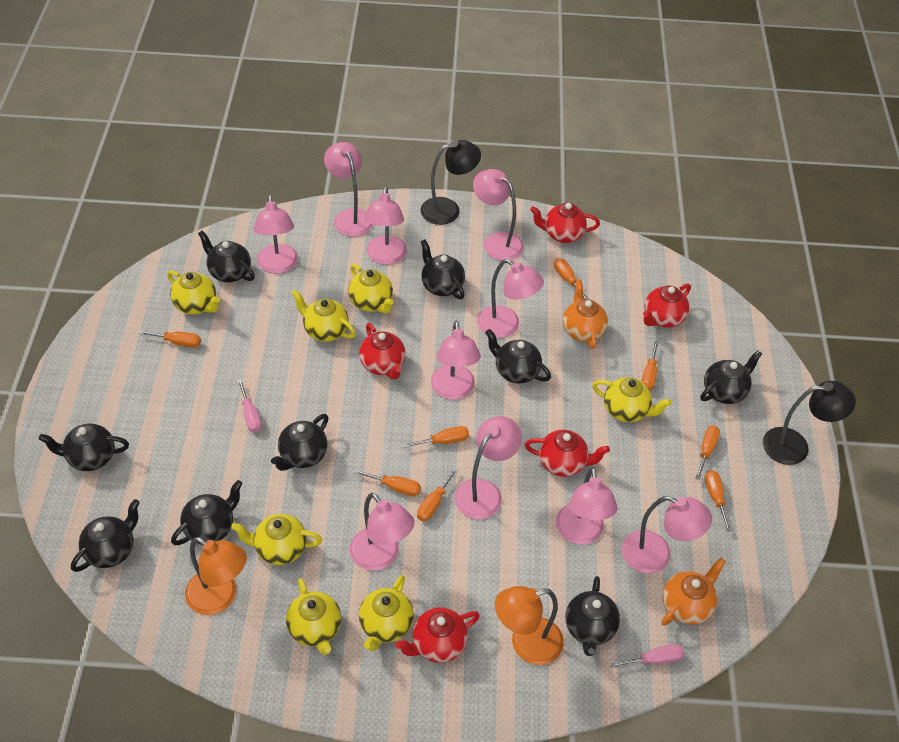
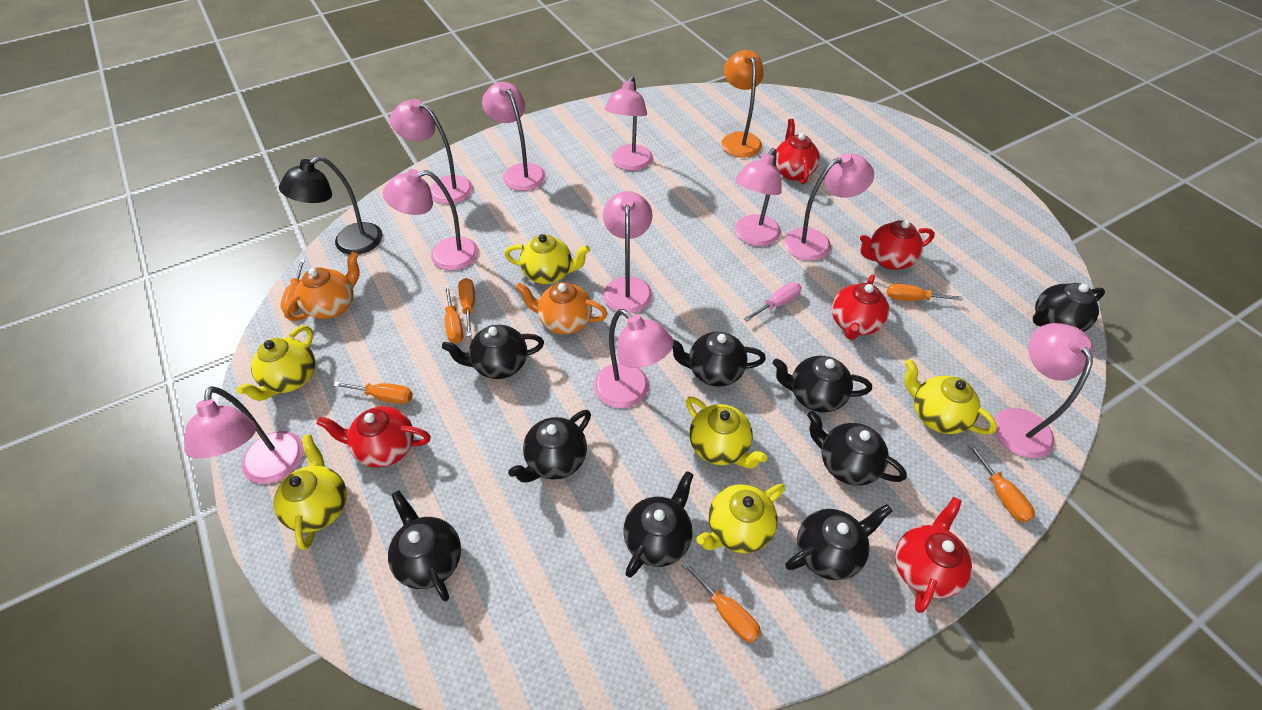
black lamp: 2 -> 1
orange lamp: 2 -> 1
orange screwdriver: 8 -> 7
pink screwdriver: 2 -> 1
yellow teapot: 7 -> 6

